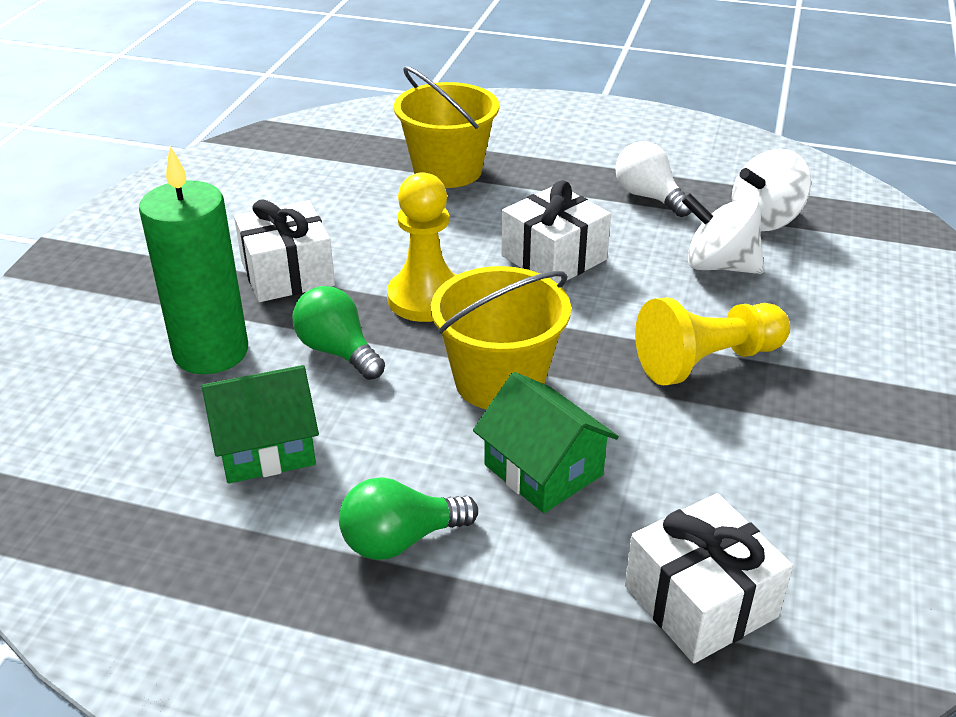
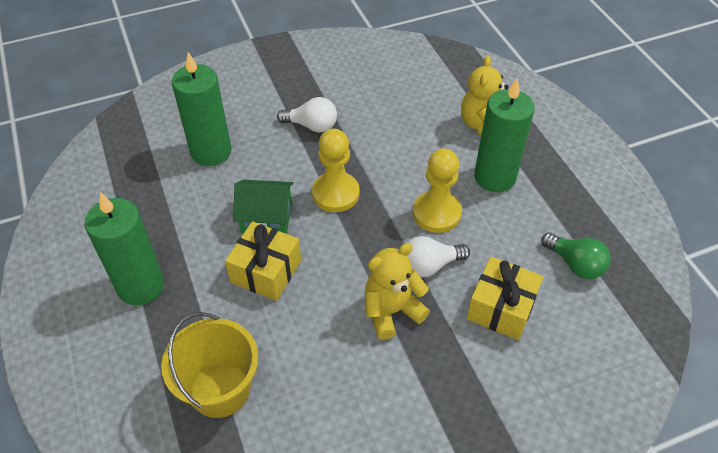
green candle: 1 -> 3
green house: 2 -> 1
green light bulb: 2 -> 1
white gift: 3 -> 0
white light bulb: 1 -> 2
white spinning top: 2 -> 0
yellow bucket: 2 -> 1
yellow gift: 0 -> 2
yellow teddy bear: 0 -> 2

